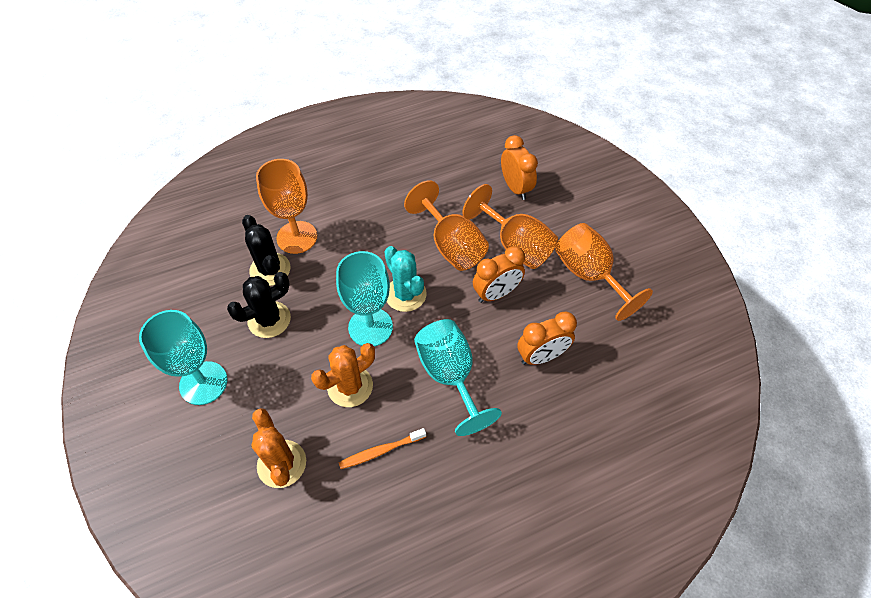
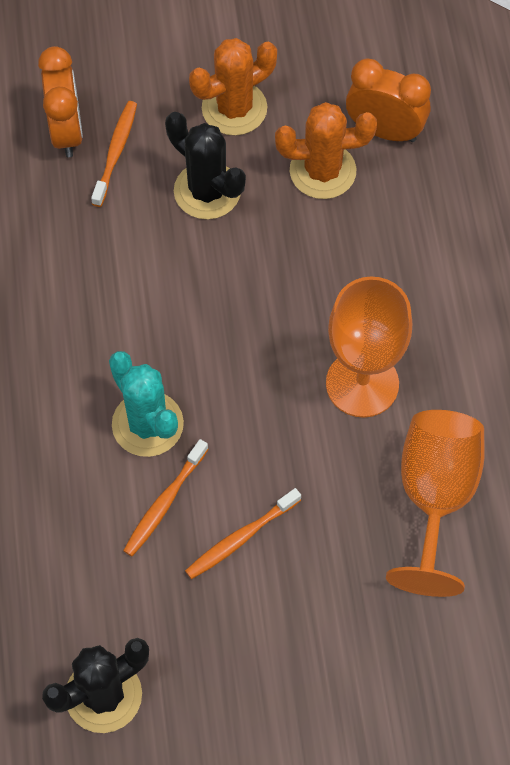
orange clock: 3 -> 2
orange goblet: 4 -> 2
orange toothbrush: 1 -> 3
turquoise goblet: 3 -> 0

